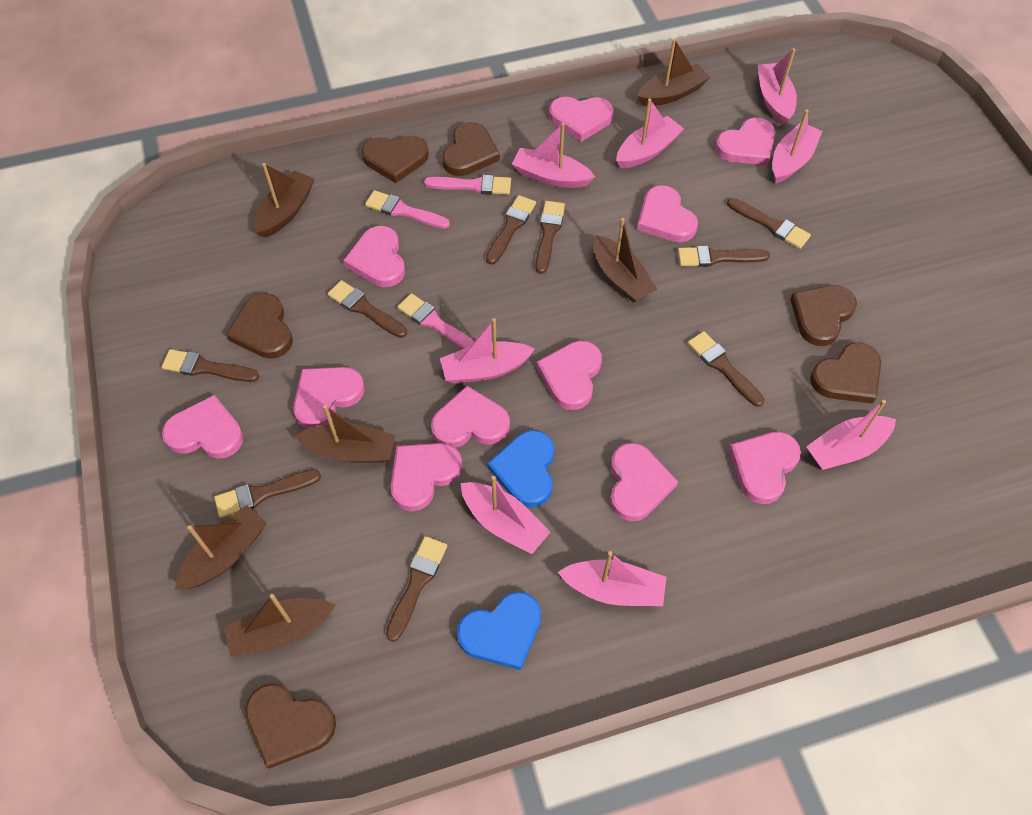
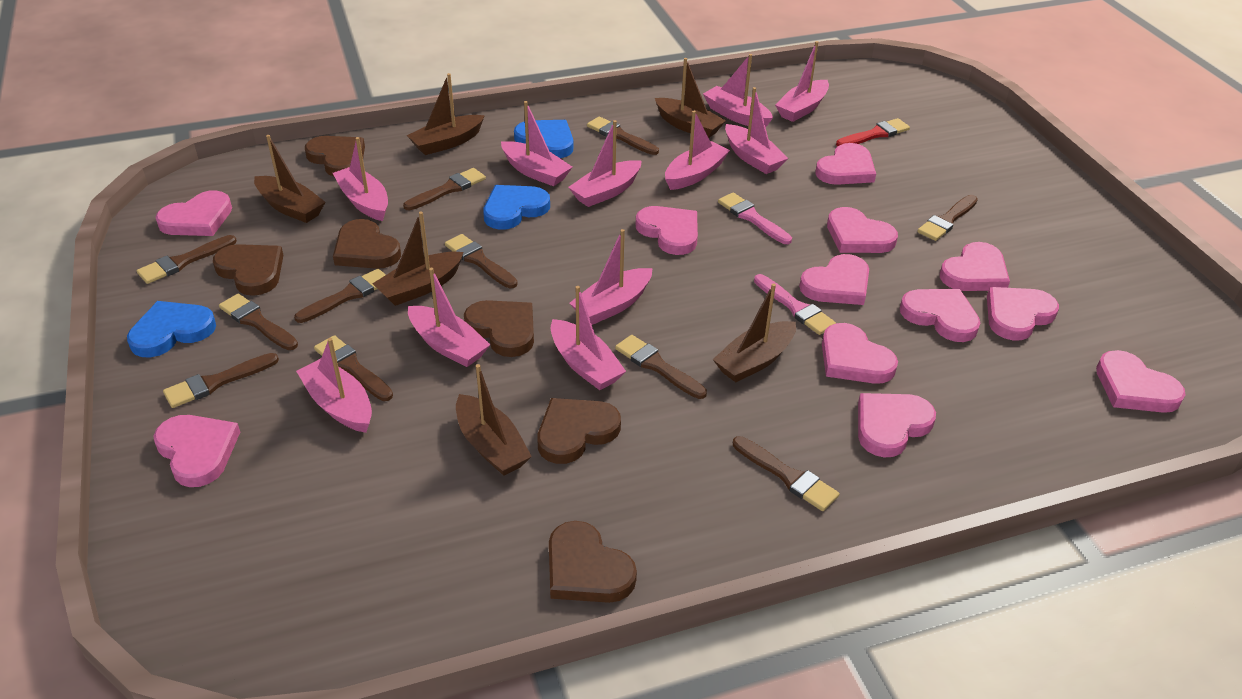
blue heart: 2 -> 3
brown brush: 9 -> 11
pink boat: 8 -> 11
pink brush: 3 -> 2
pink heart: 11 -> 12
red brush: 0 -> 1

